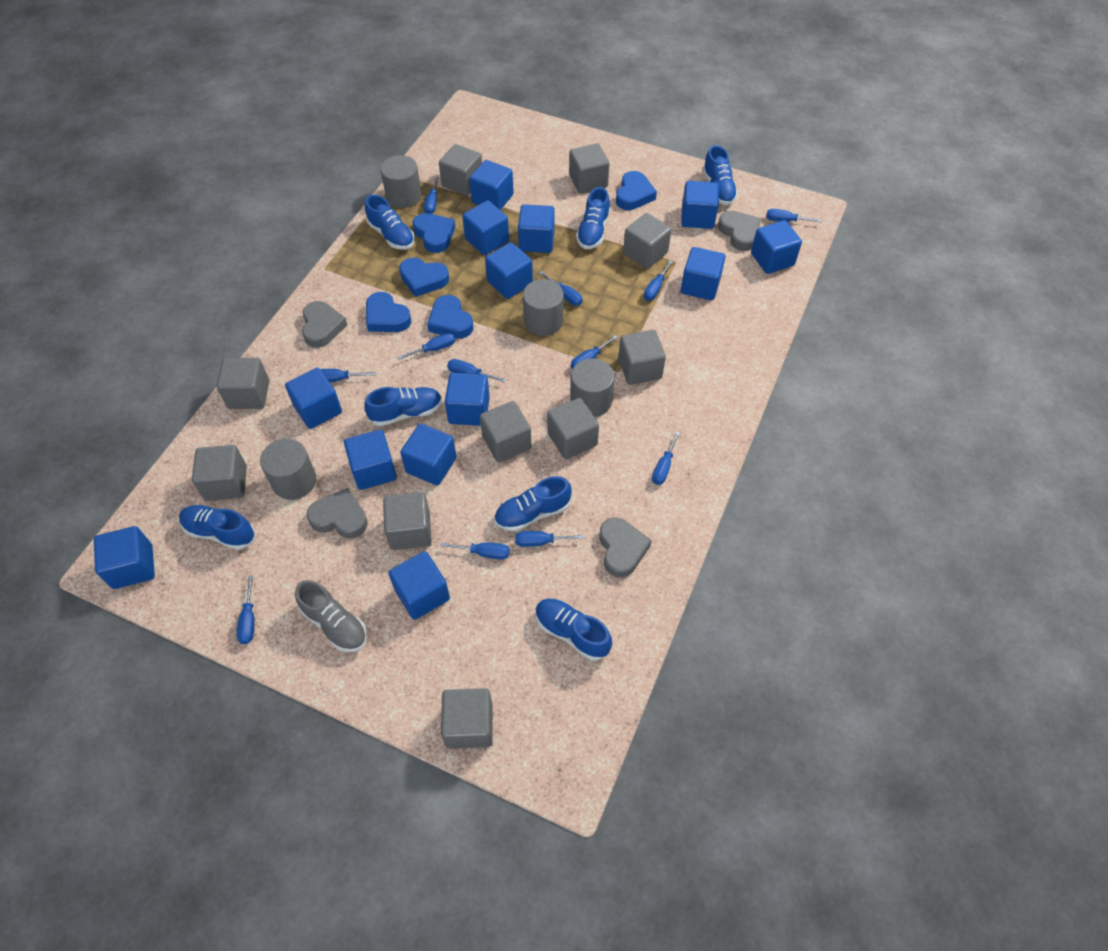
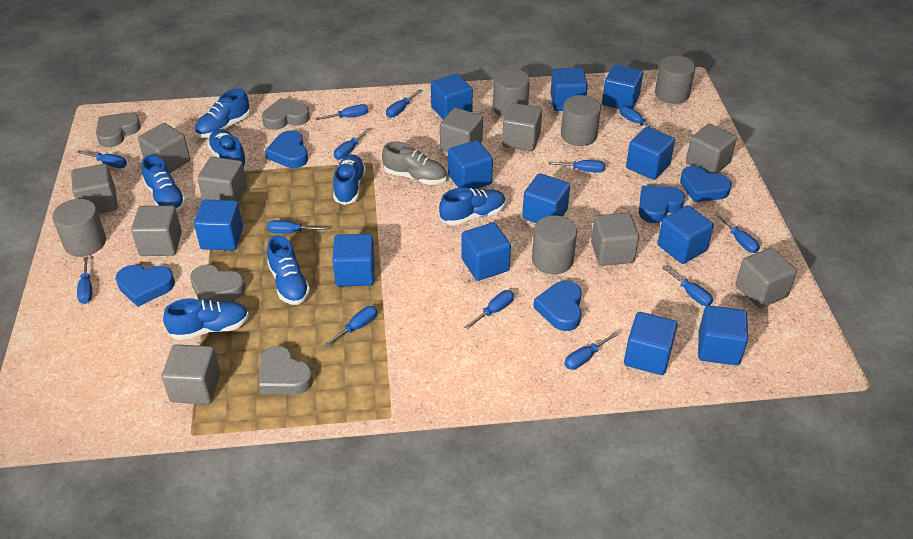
blue cube: 13 -> 12
blue screwdriver: 12 -> 13
grey cylinder: 4 -> 5

